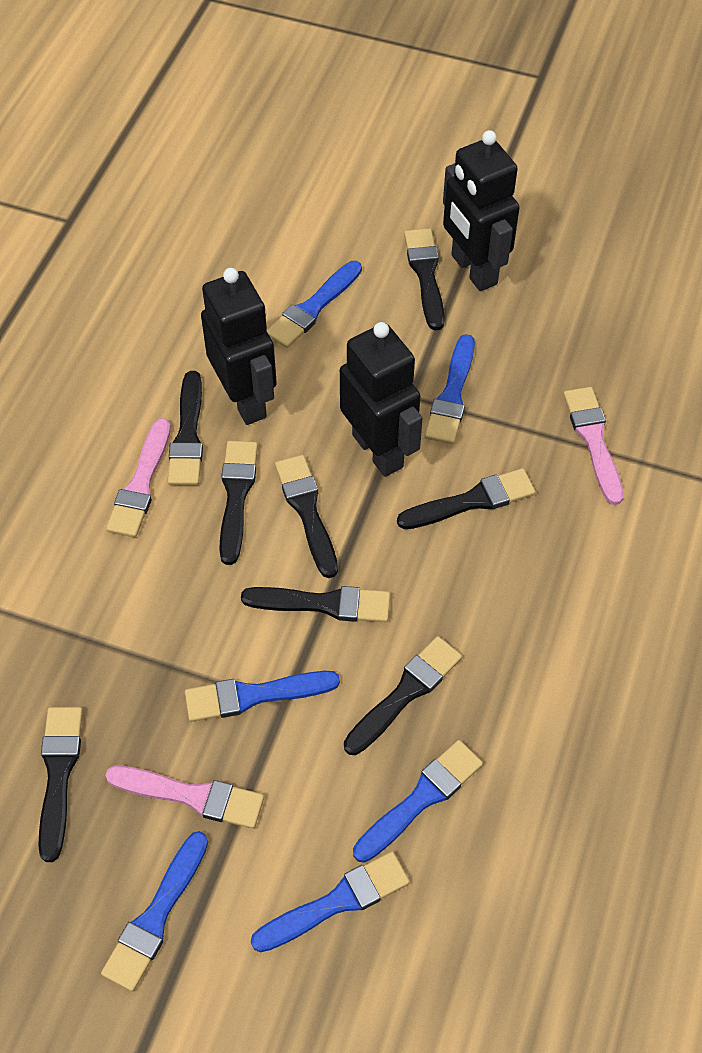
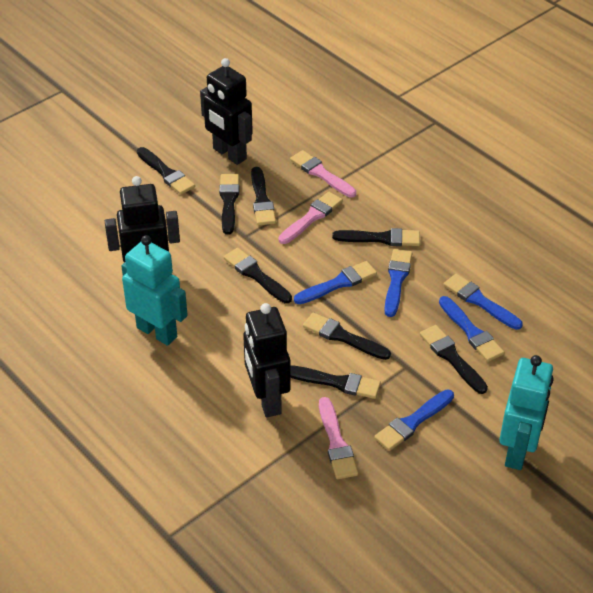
blue brush: 6 -> 5
turquoise robot: 0 -> 2

